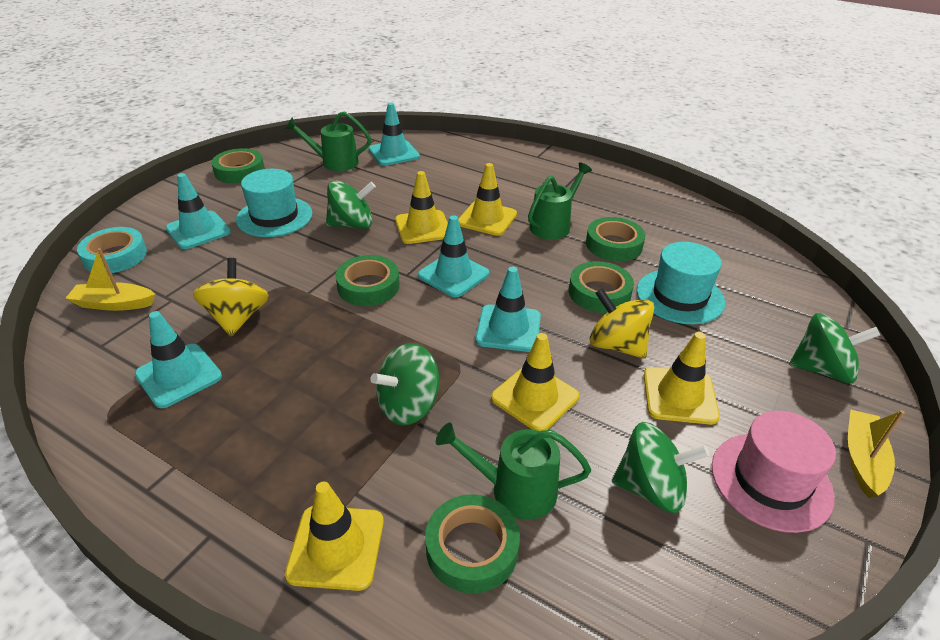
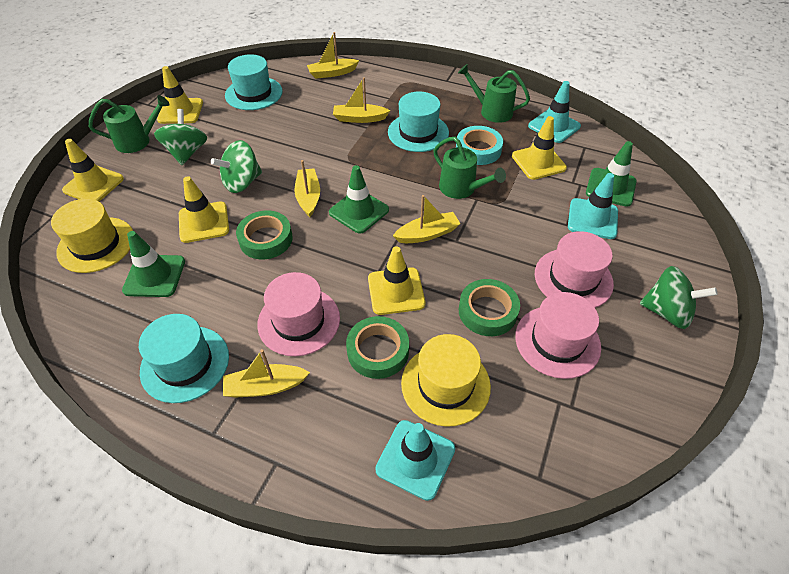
green spinning top: 4 -> 3
green tape: 5 -> 3
green traffic cone: 0 -> 3
pink hat: 1 -> 3
turquoise hat: 2 -> 3
turquoise traffic cone: 5 -> 3
yellow boat: 2 -> 5
yellow hat: 0 -> 2
yellow spinning top: 2 -> 0

